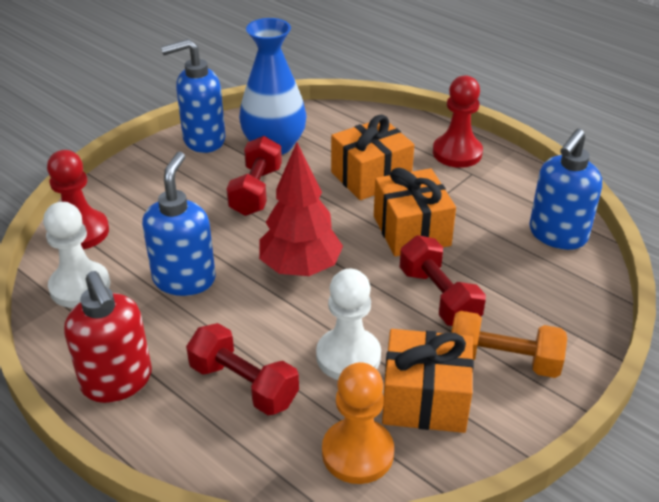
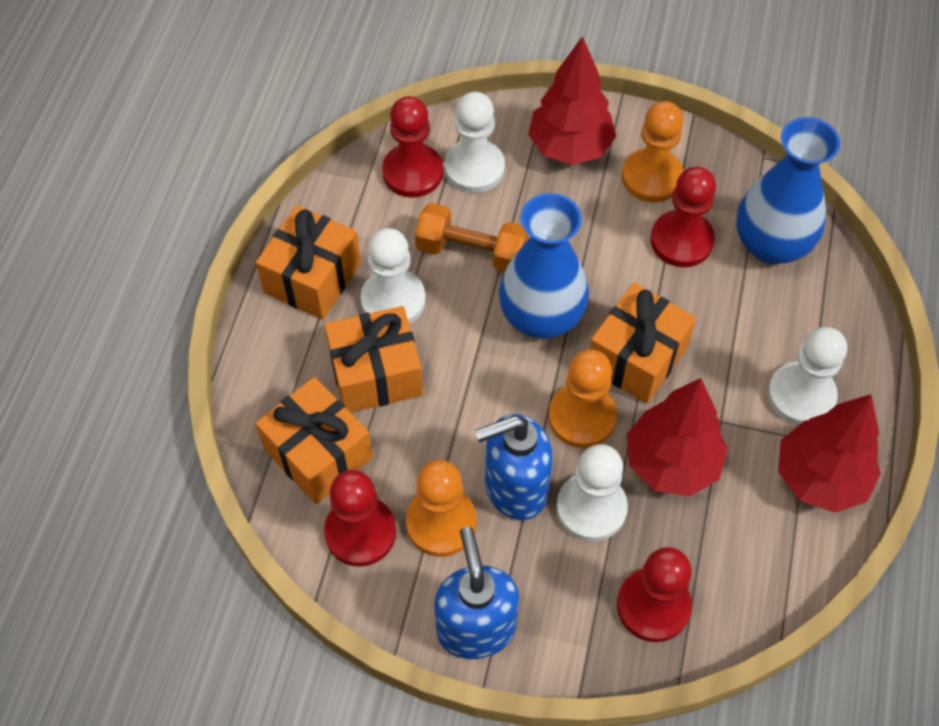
blue soap dispenser: 3 -> 2
blue vase: 1 -> 2
orange gift: 3 -> 4
orange pawn: 1 -> 3
red dumbbell: 3 -> 0
red pawn: 2 -> 4
red soap dispenser: 1 -> 0
red tree: 1 -> 3
white pawn: 2 -> 4

